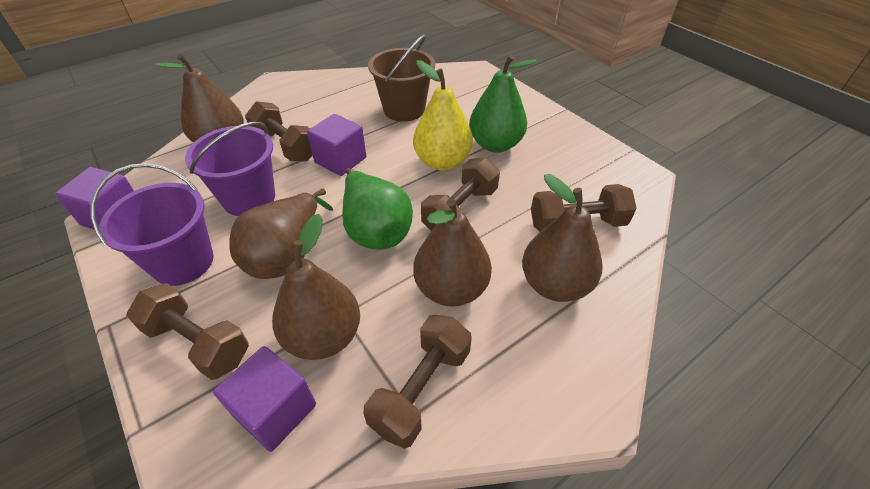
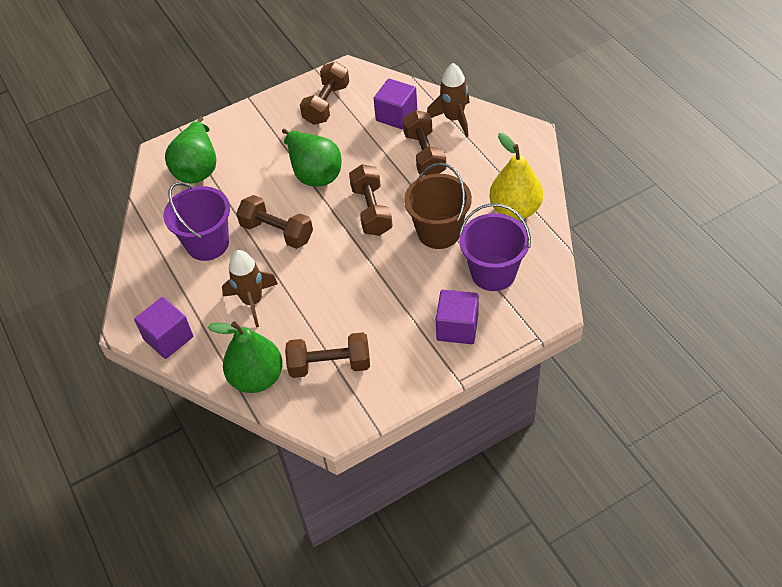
brown pear: 5 -> 0
brown rocket: 0 -> 2
green pear: 2 -> 3

